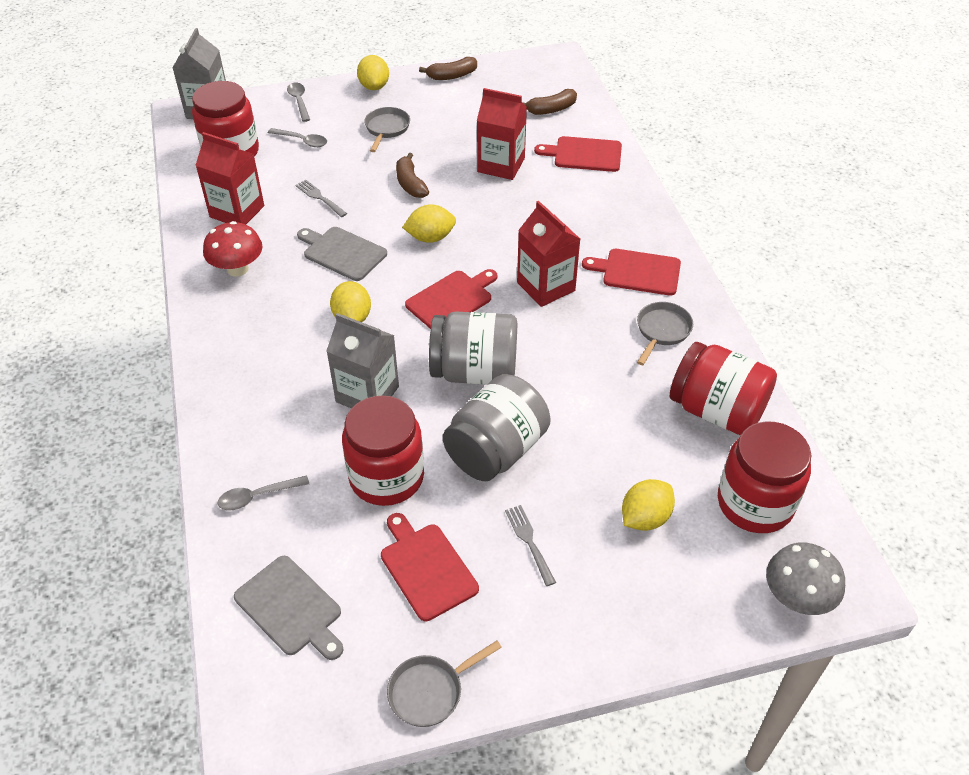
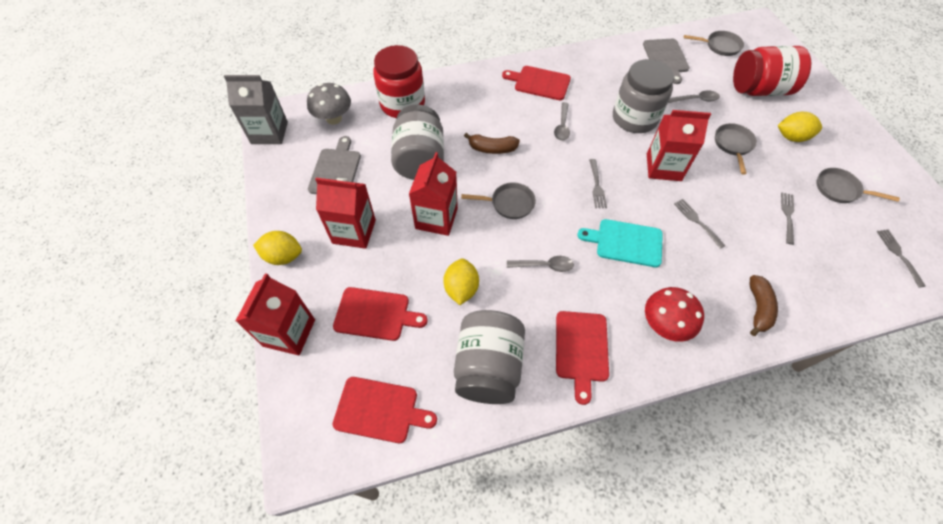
brown banana: 3 -> 2
grey carton: 2 -> 1
grey fork: 2 -> 4
grey jar: 2 -> 3
grey pan: 3 -> 4
red carton: 3 -> 4
red jar: 4 -> 2
turquoise cutting board: 0 -> 1
yellow lemon: 4 -> 3

